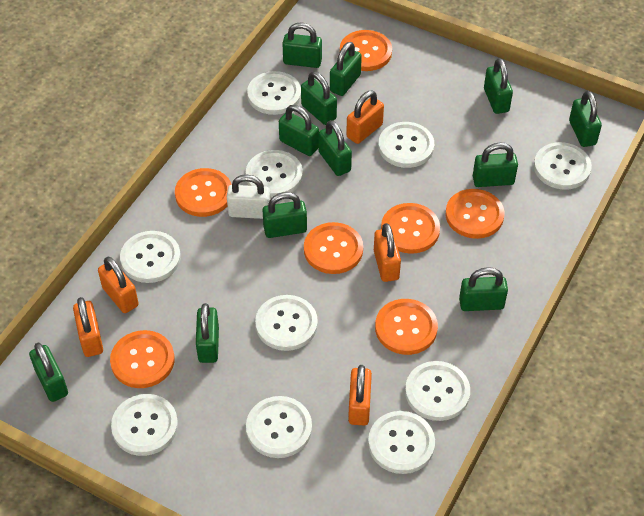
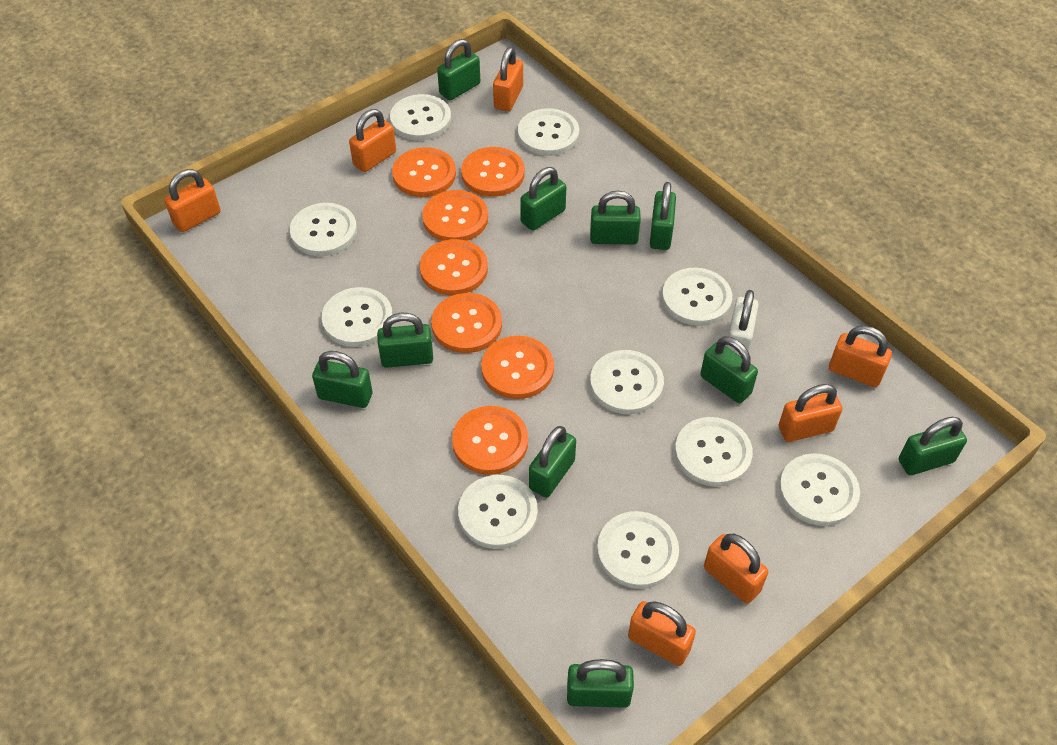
green padlock: 12 -> 10
orange padlock: 5 -> 7

